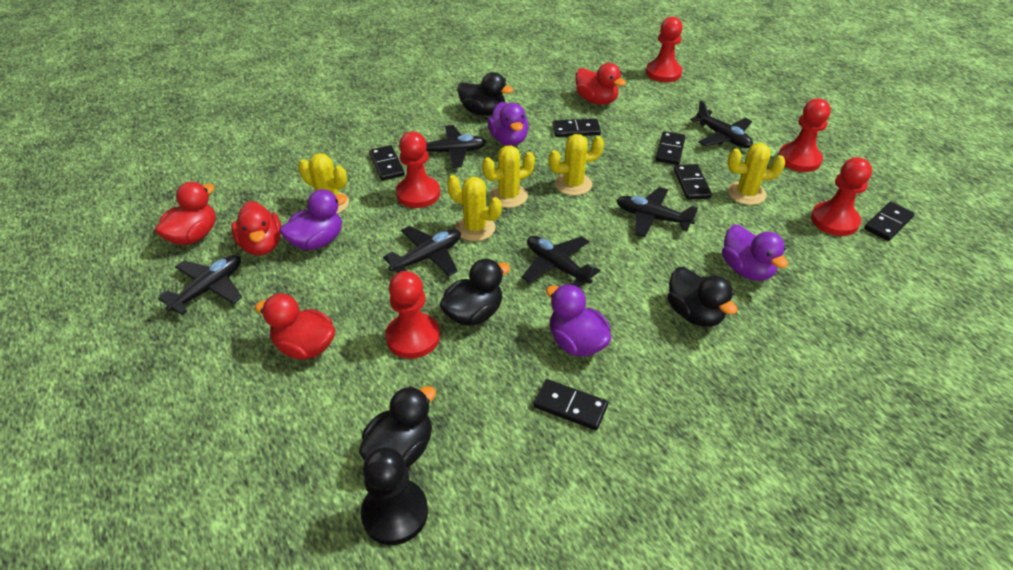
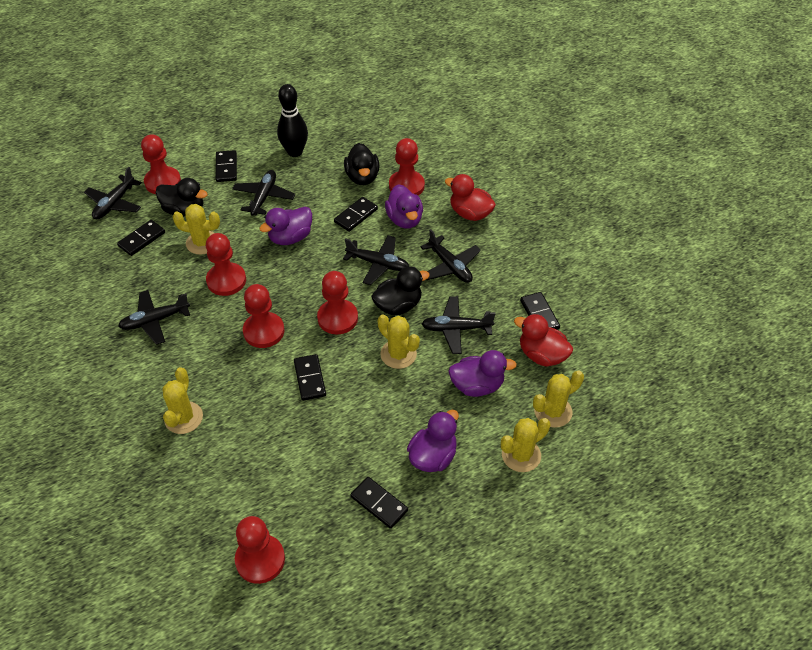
black bowling pin: 0 -> 1
black duck: 4 -> 3
black pawn: 1 -> 0
red duck: 4 -> 2
red pawn: 5 -> 6

